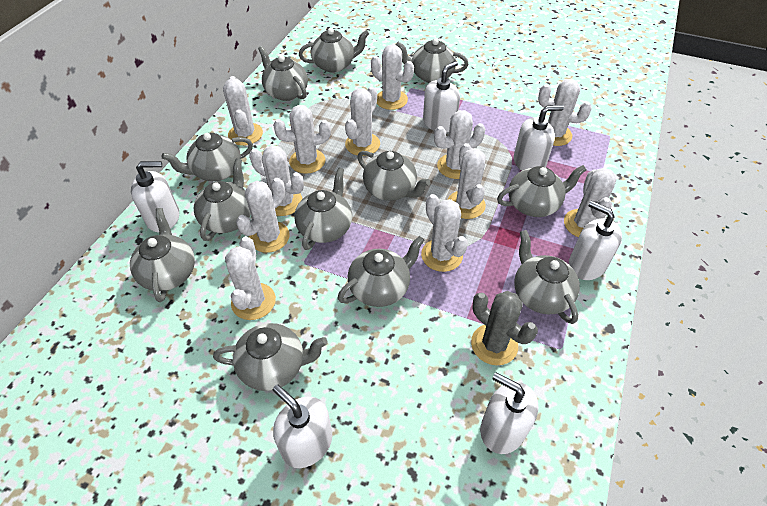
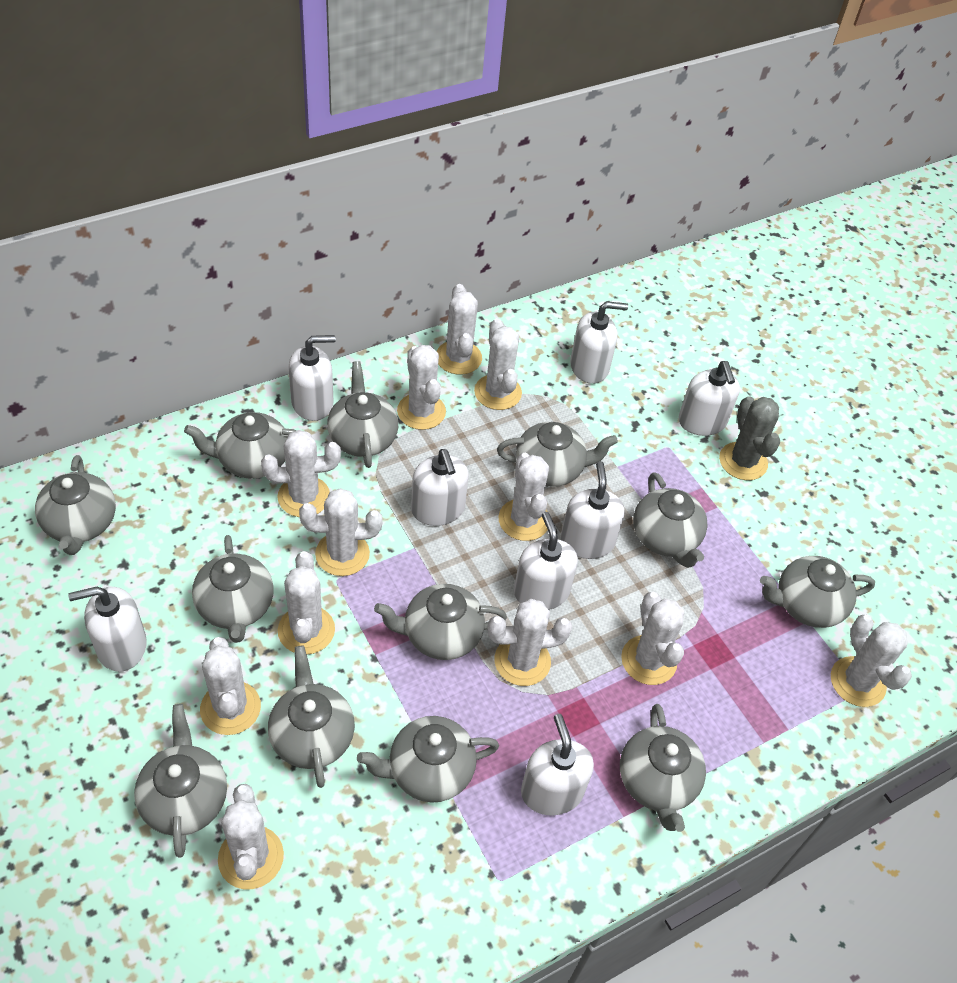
white soap dispenser: 6 -> 8

